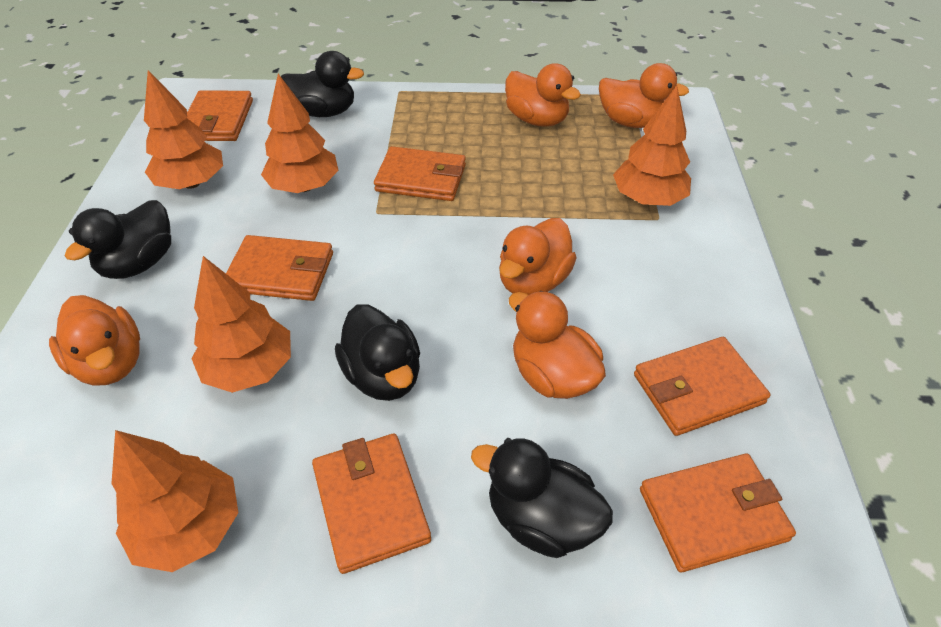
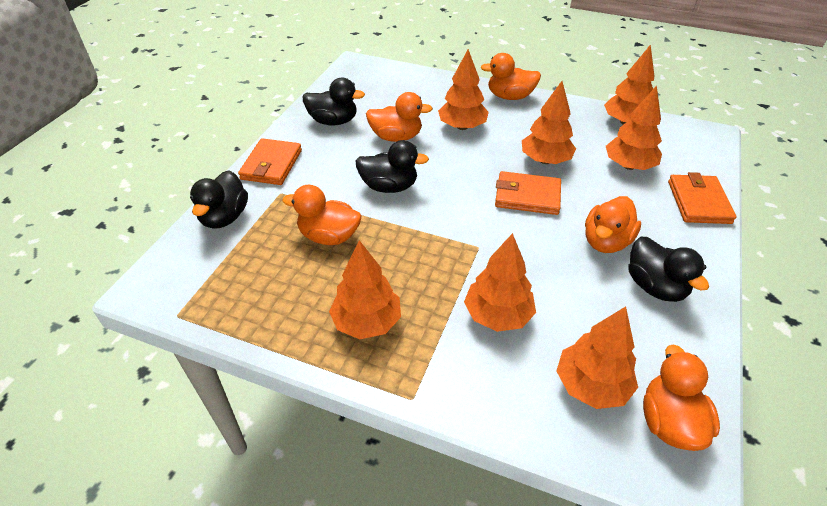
orange tree: 5 -> 7
orange wallet: 6 -> 3

